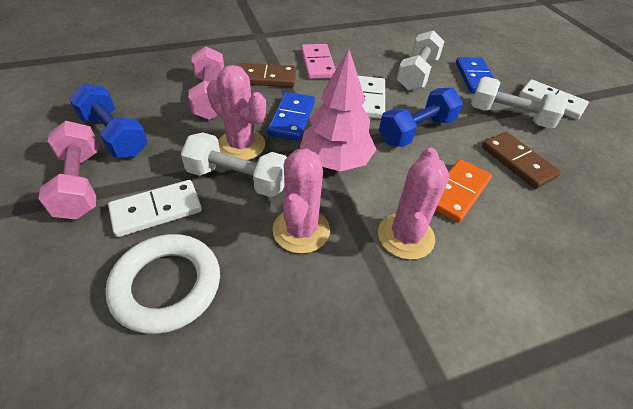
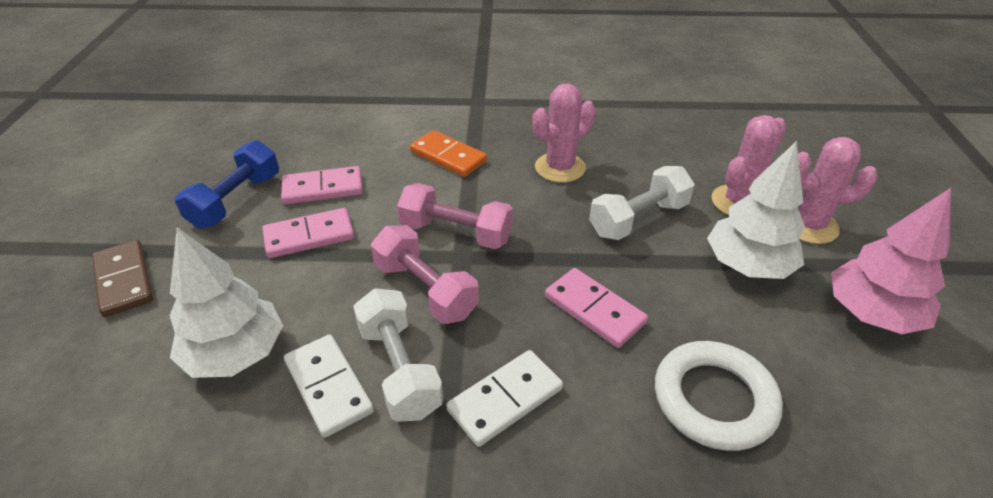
blue domino: 2 -> 0
blue dumbbell: 2 -> 1
brown domino: 2 -> 1
pink domino: 1 -> 3
white domino: 3 -> 2
white dumbbell: 3 -> 2
white tree: 0 -> 2

